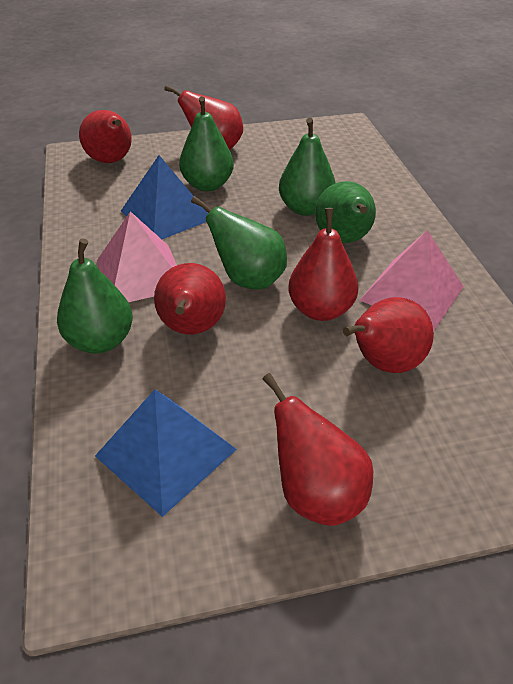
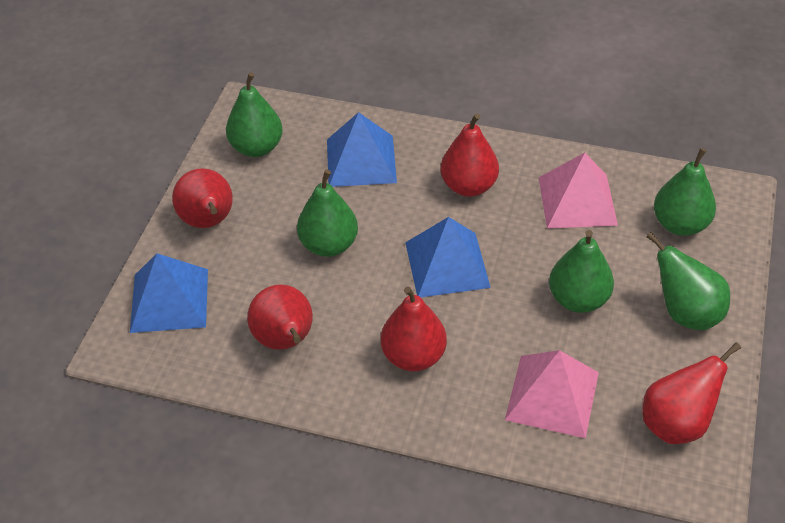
blue pyramid: 2 -> 3
red pear: 6 -> 5

